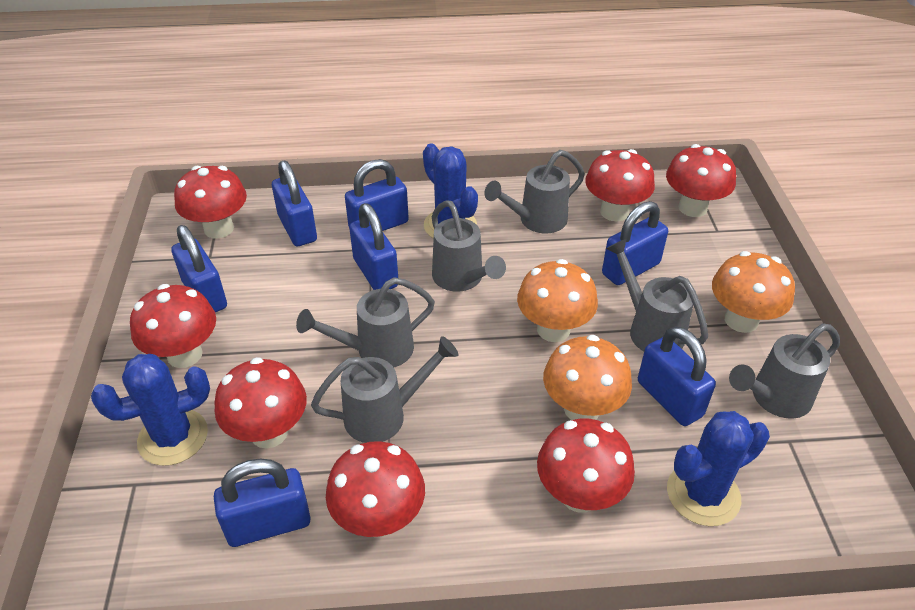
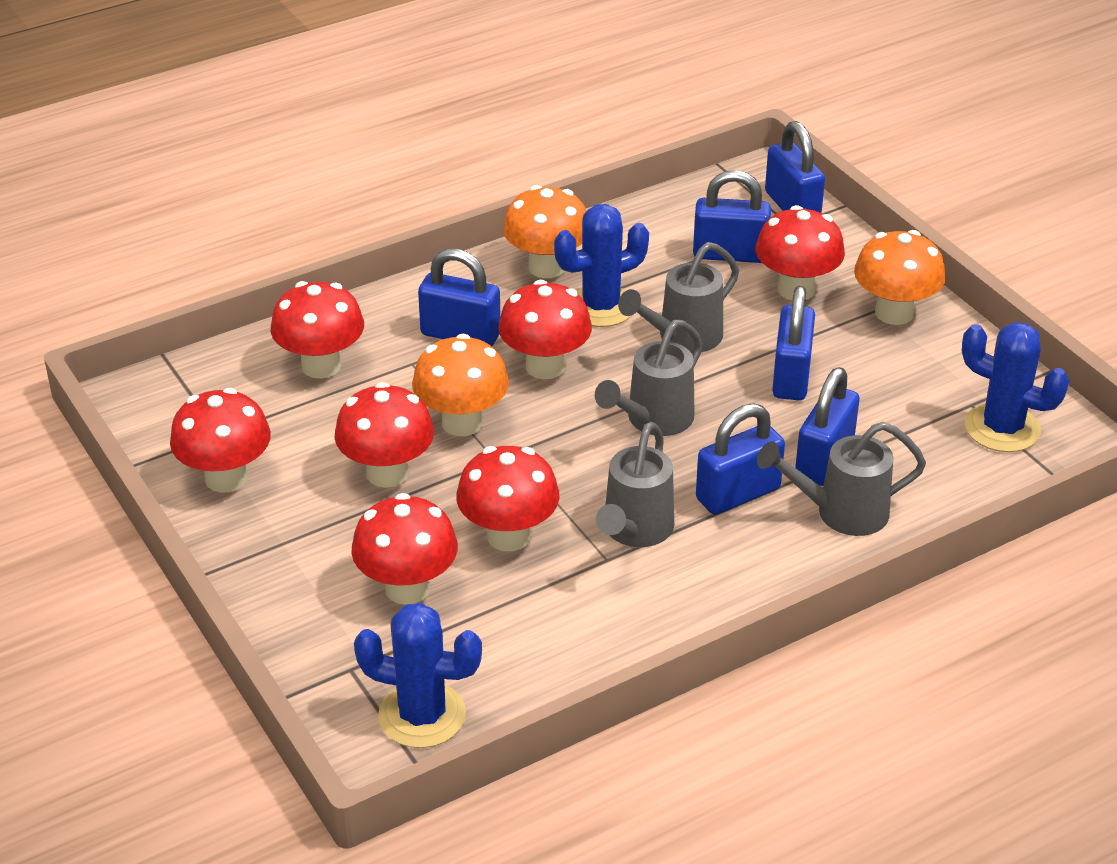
blue padlock: 7 -> 6
grey watering can: 6 -> 4

